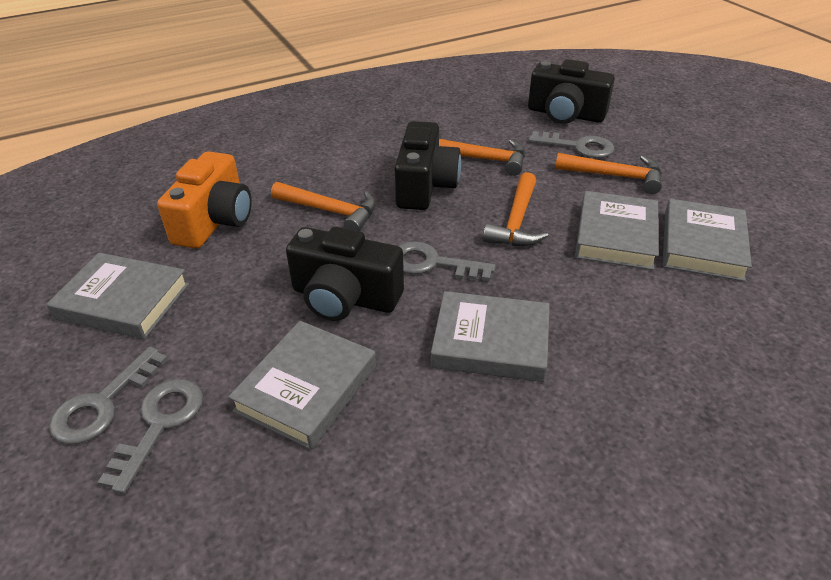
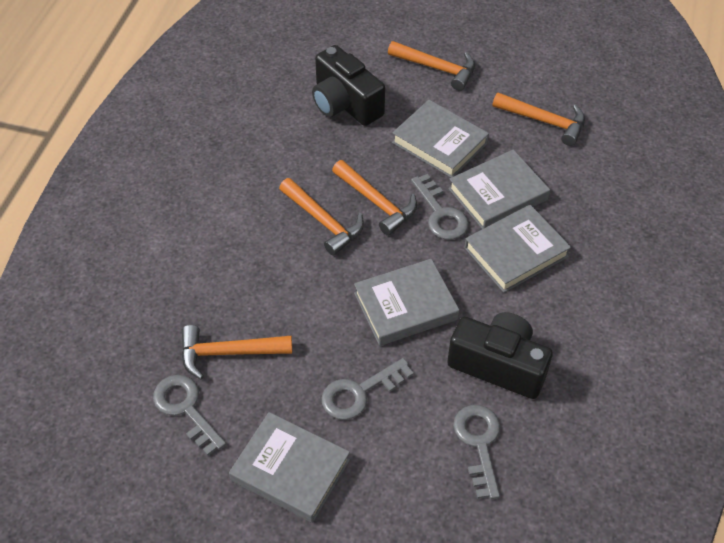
black camera: 3 -> 2
orange camera: 1 -> 0
orange hammer: 4 -> 5

